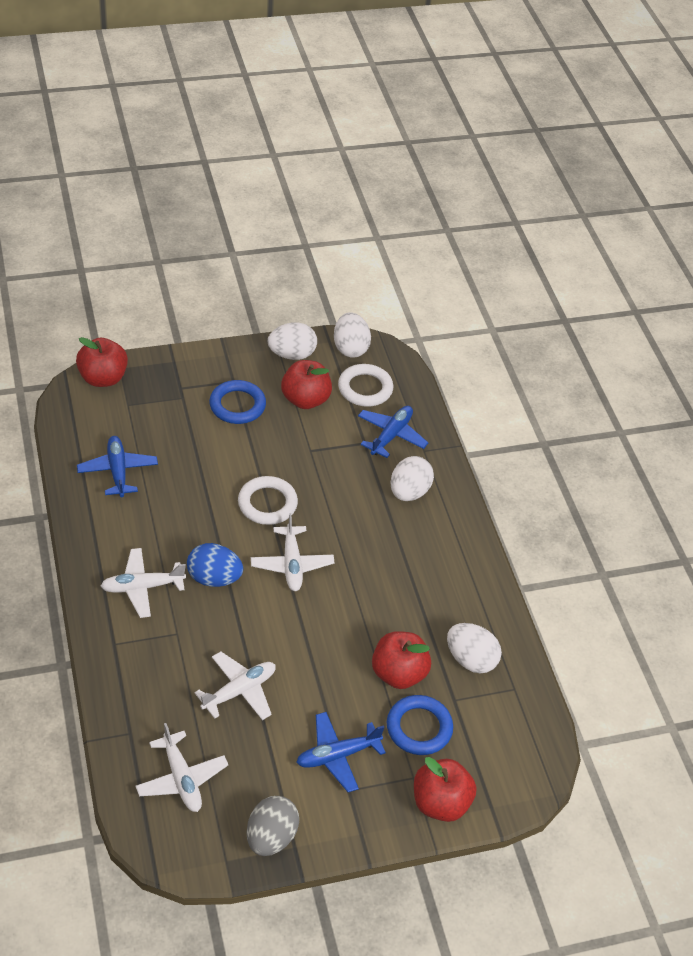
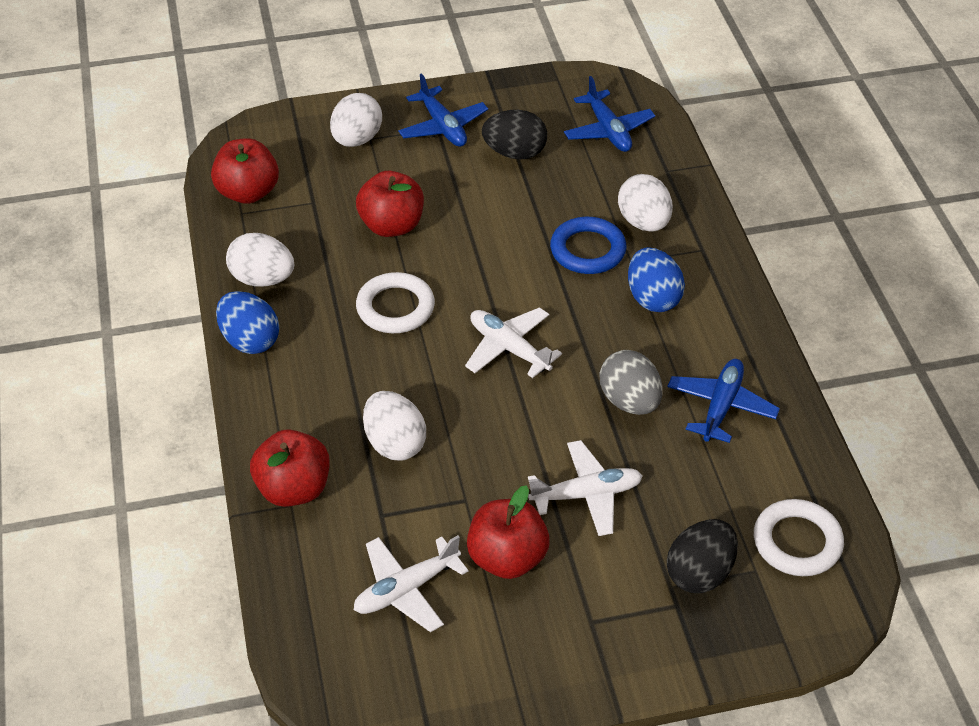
black egg: 0 -> 2
blue egg: 1 -> 2
blue ring: 2 -> 1
white plane: 4 -> 3

